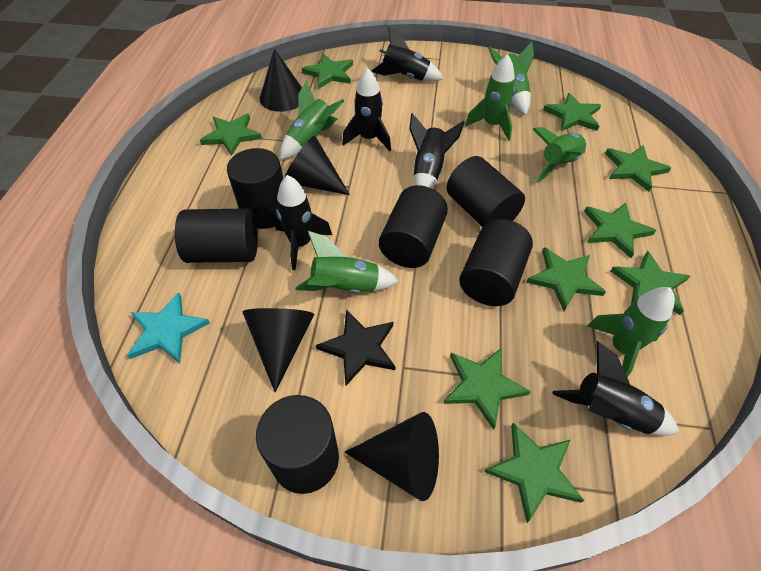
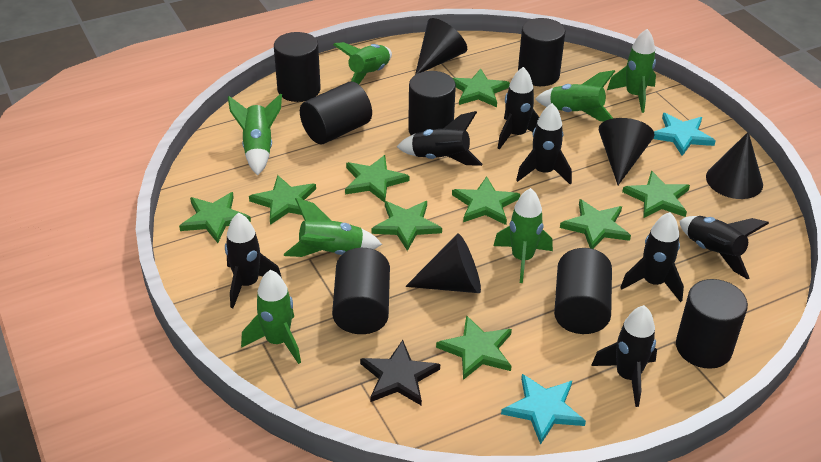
black cylinder: 6 -> 7
black rocket: 5 -> 7
green rocket: 6 -> 7
turquoise star: 1 -> 2

